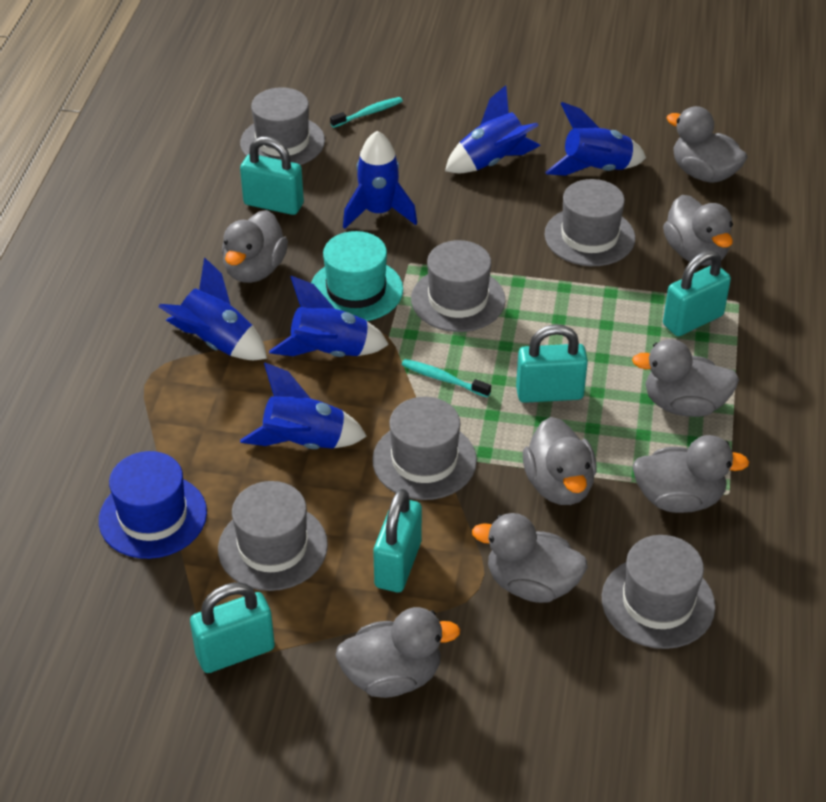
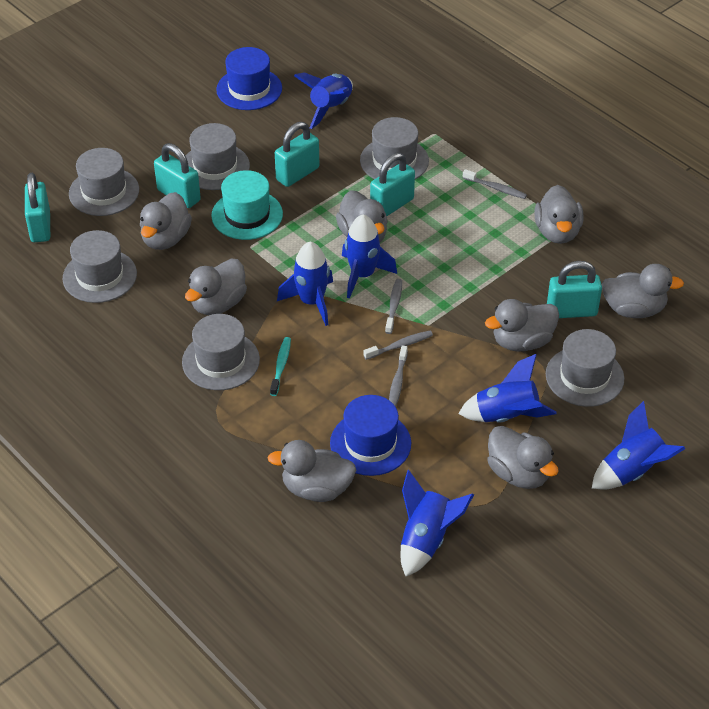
blue hat: 1 -> 2
grey toothbrush: 0 -> 4
turquoise toothbrush: 2 -> 1

